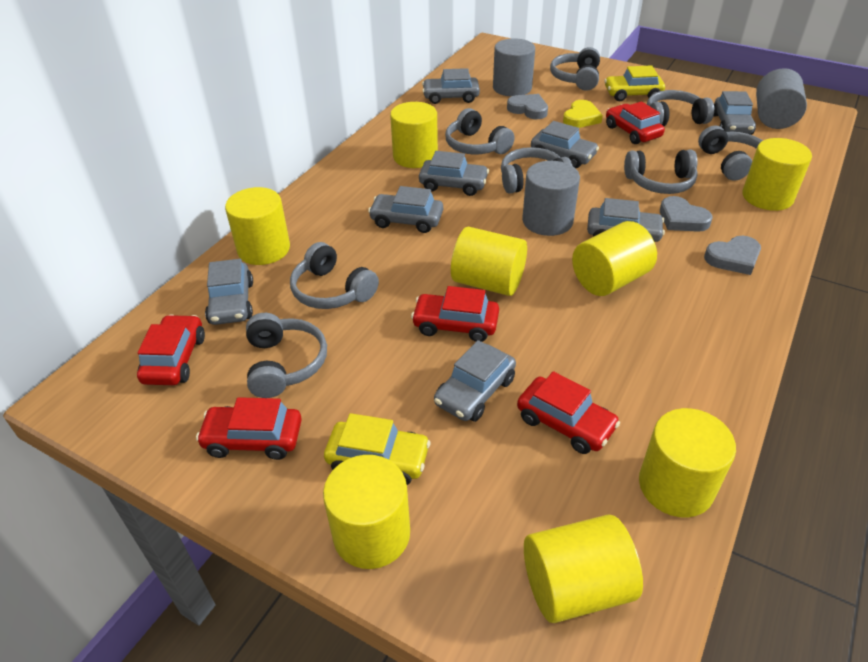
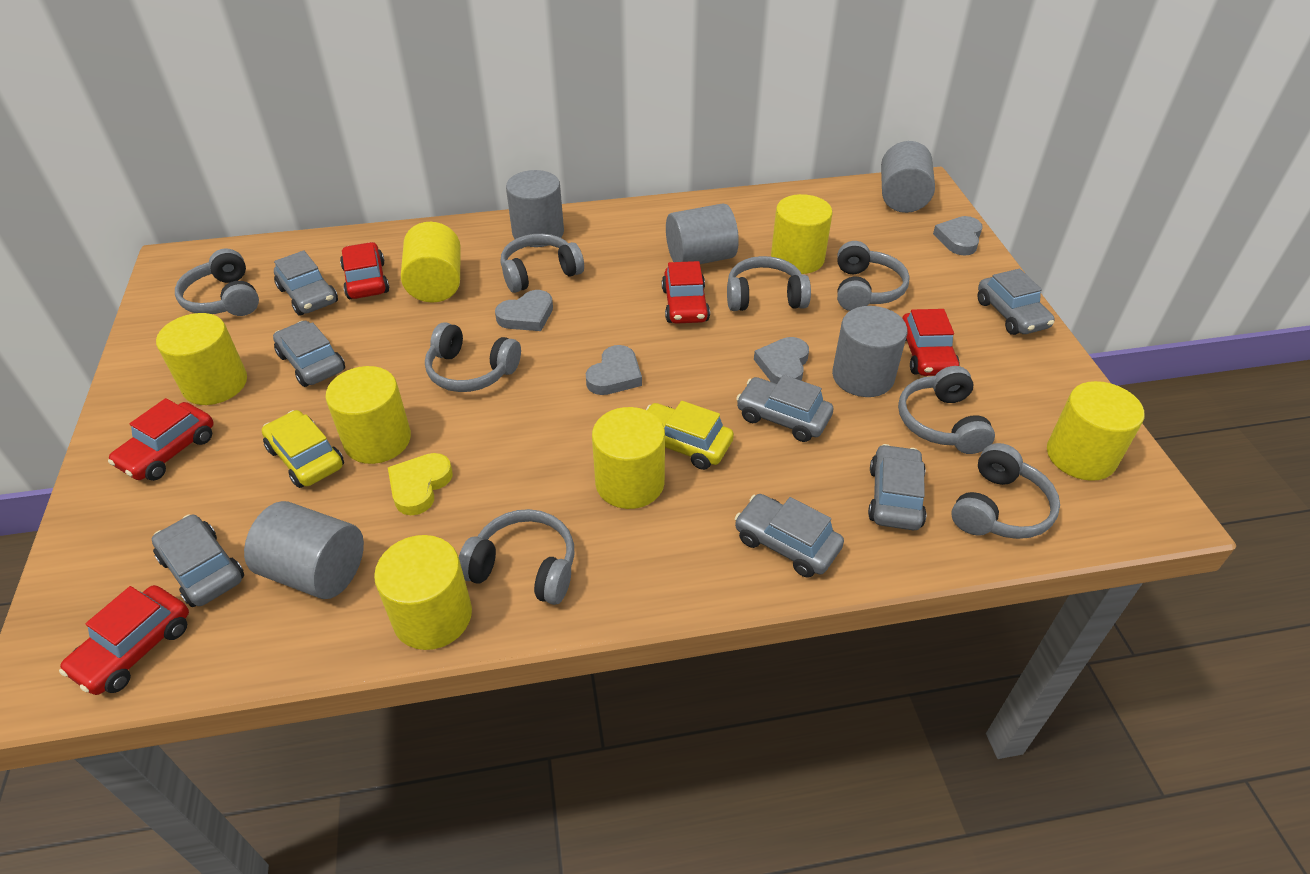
grey car: 8 -> 7
grey cylinder: 3 -> 5
grey heart: 3 -> 4
yellow cylinder: 8 -> 7

